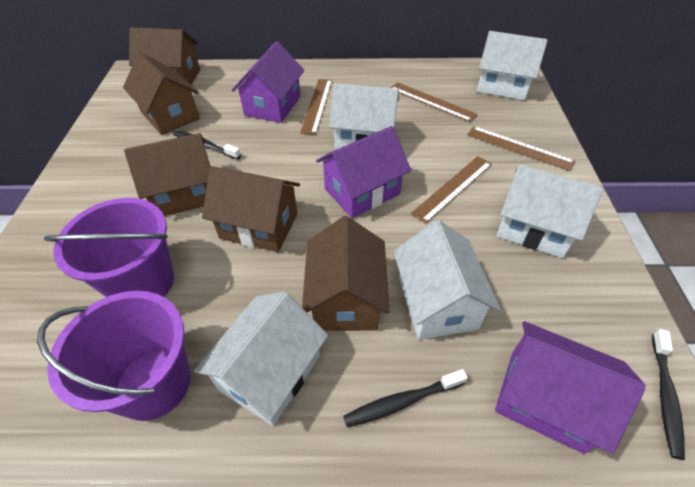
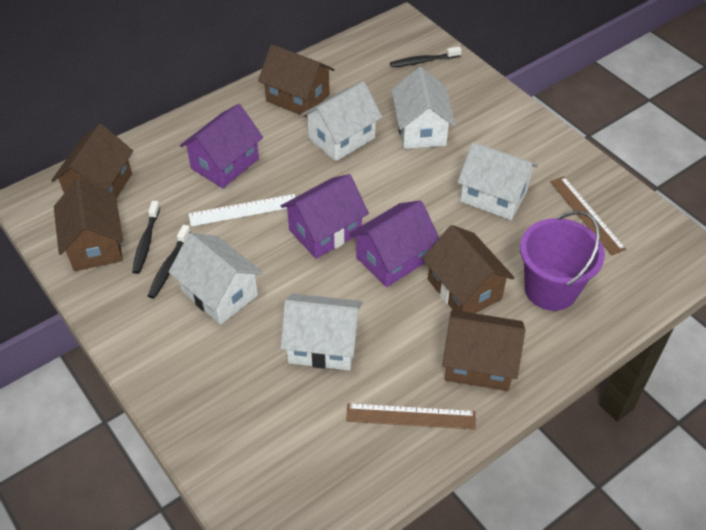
brown ruler: 4 -> 2
purple bucket: 2 -> 1
white ruler: 0 -> 1

